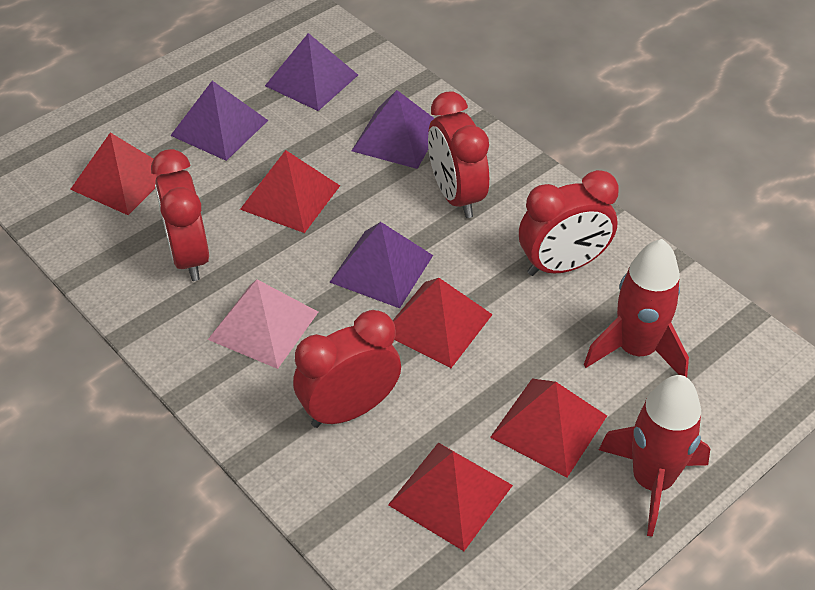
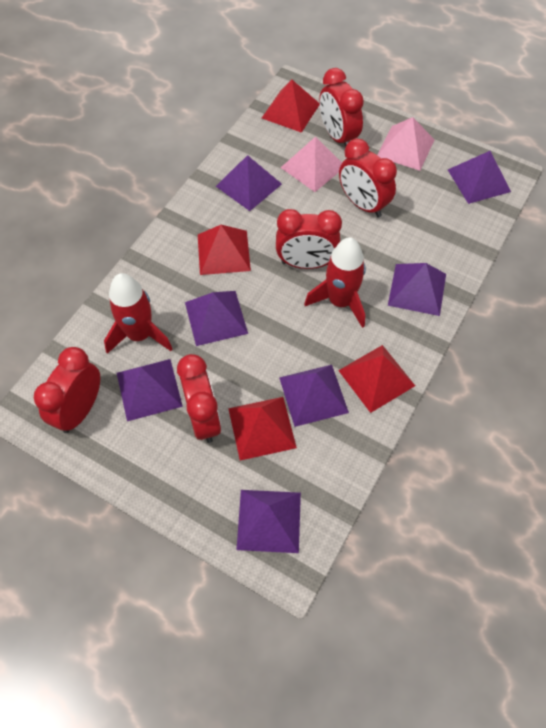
pink pyramid: 1 -> 2
purple pyramid: 4 -> 7
red clock: 4 -> 5
red pyramid: 5 -> 4

